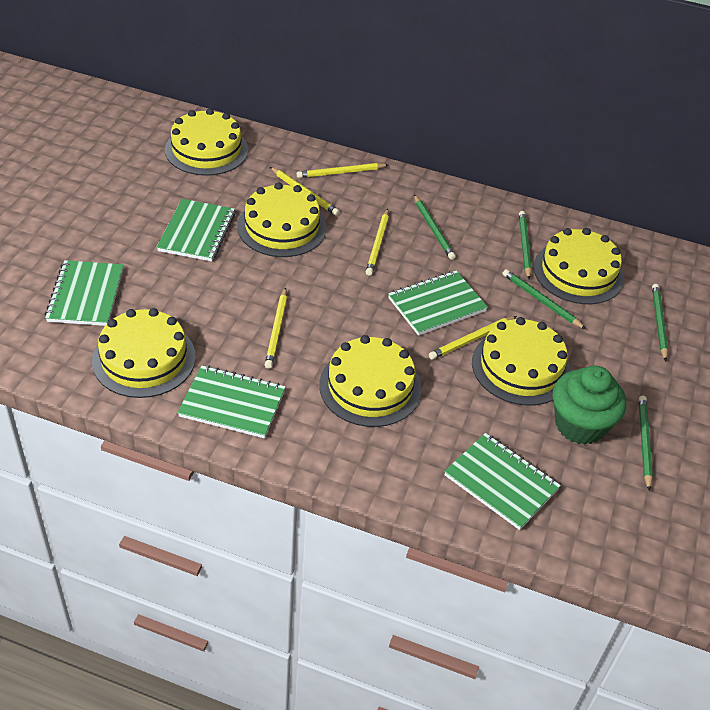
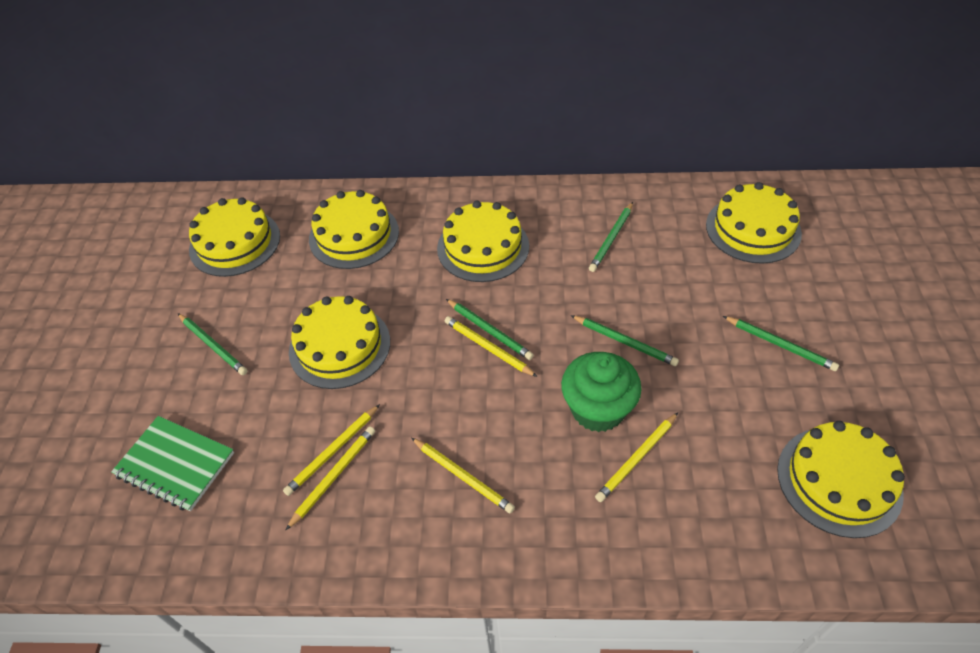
green notebook: 5 -> 1

